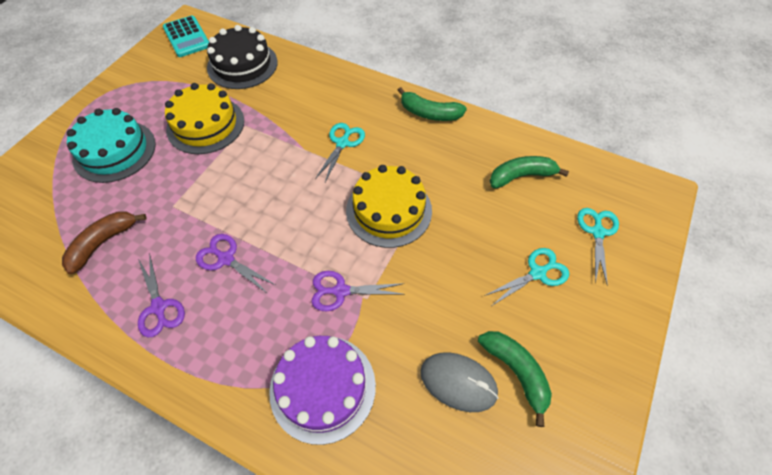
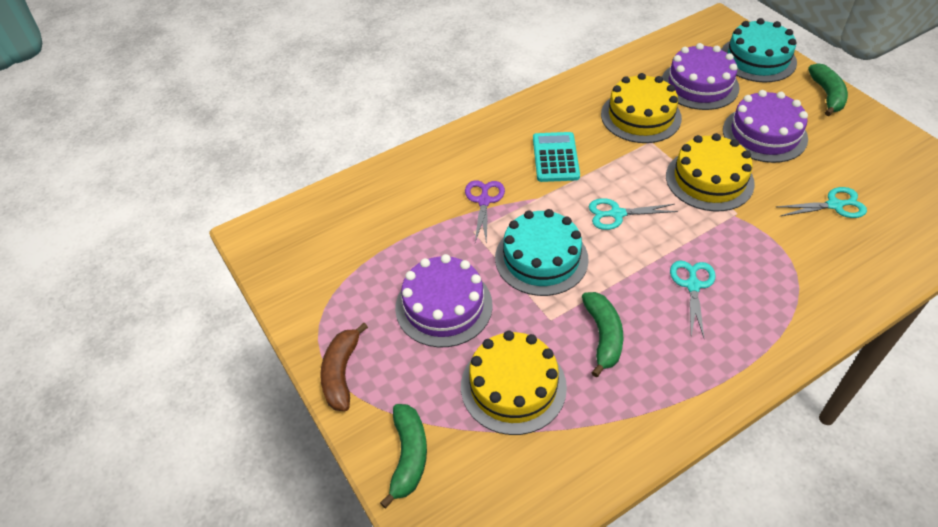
black cake: 1 -> 0
grey mouse: 1 -> 0
purple cake: 1 -> 3
purple scissors: 3 -> 1
turquoise cake: 1 -> 2
yellow cake: 2 -> 3

